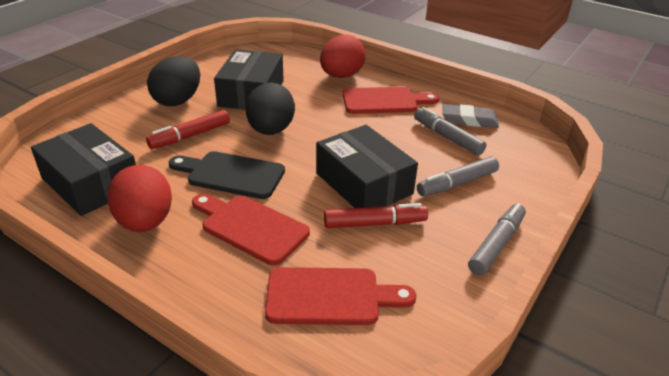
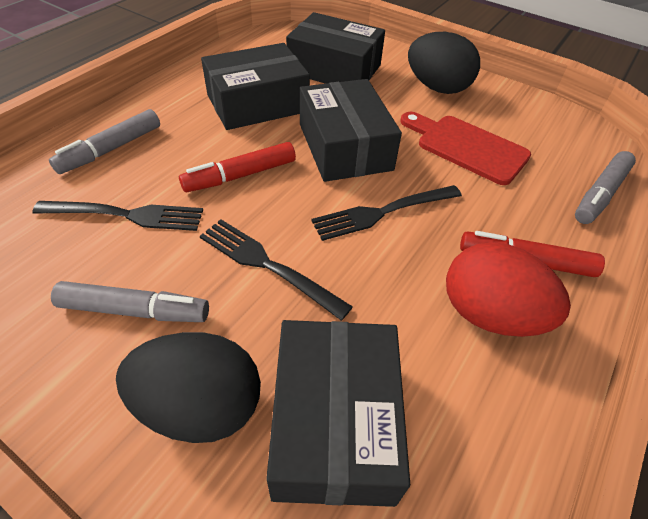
black box: 3 -> 4
black cutting board: 1 -> 0
black fork: 0 -> 3
grey eraser: 1 -> 0
red cutting board: 3 -> 1
red egg: 2 -> 1

